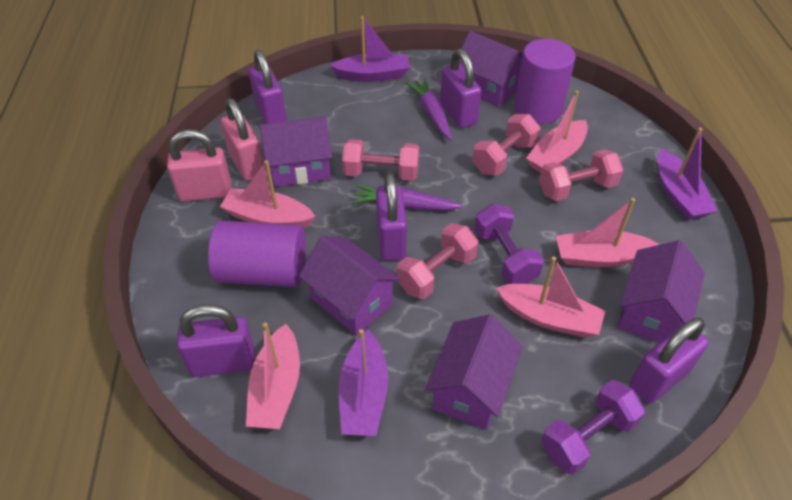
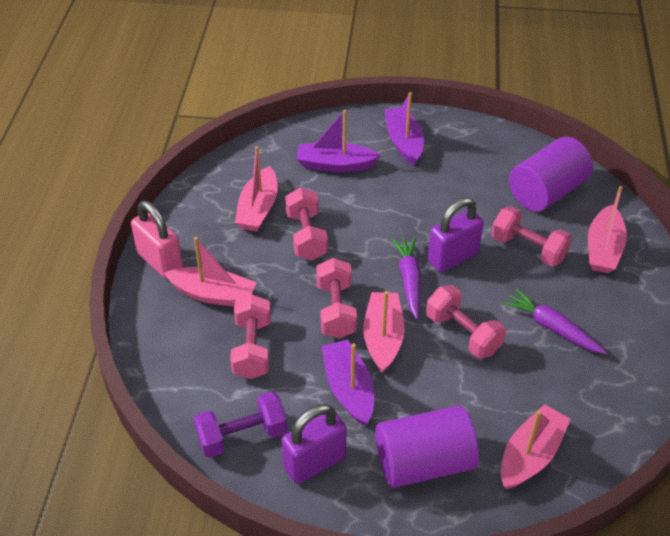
pink dumbbell: 4 -> 5
pink padlock: 2 -> 1
purple dumbbell: 2 -> 1
purple house: 5 -> 0
purple padlock: 5 -> 2

